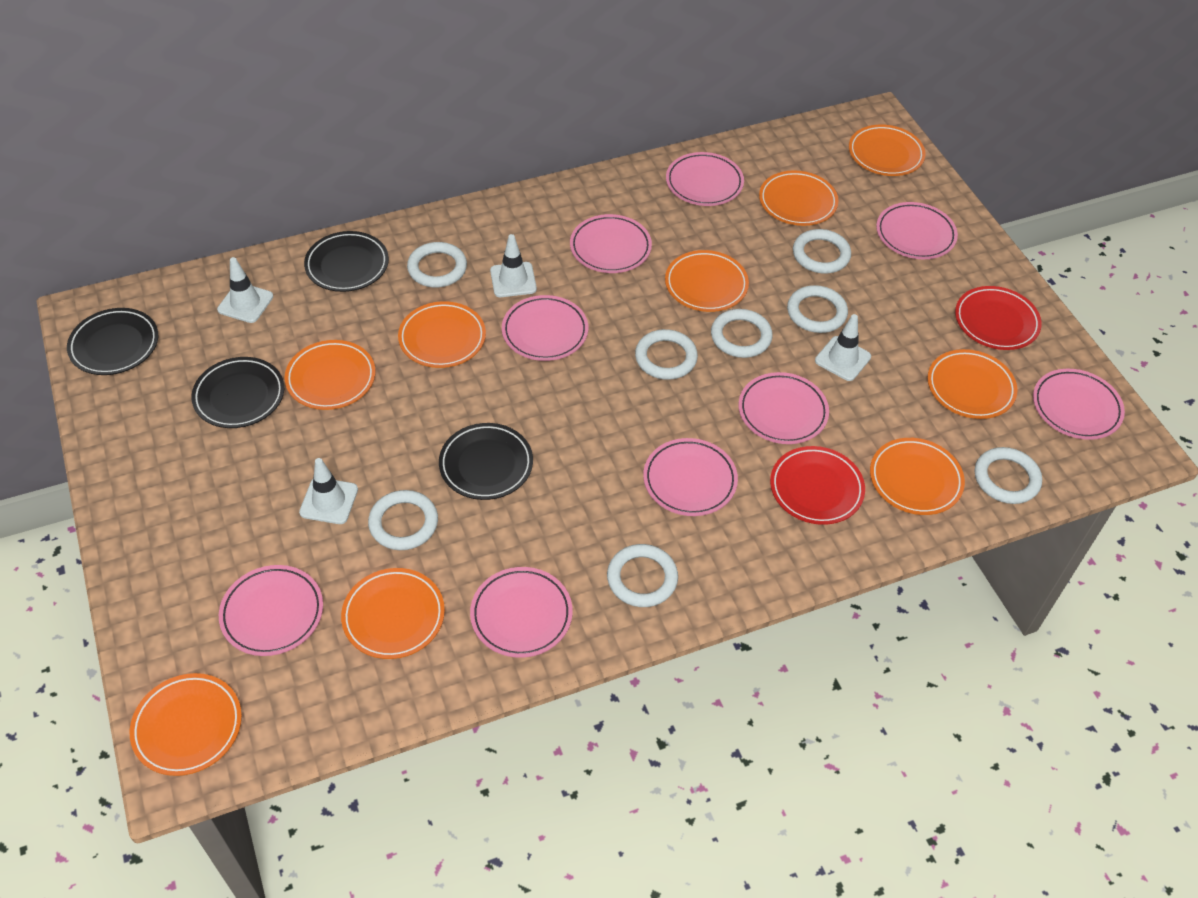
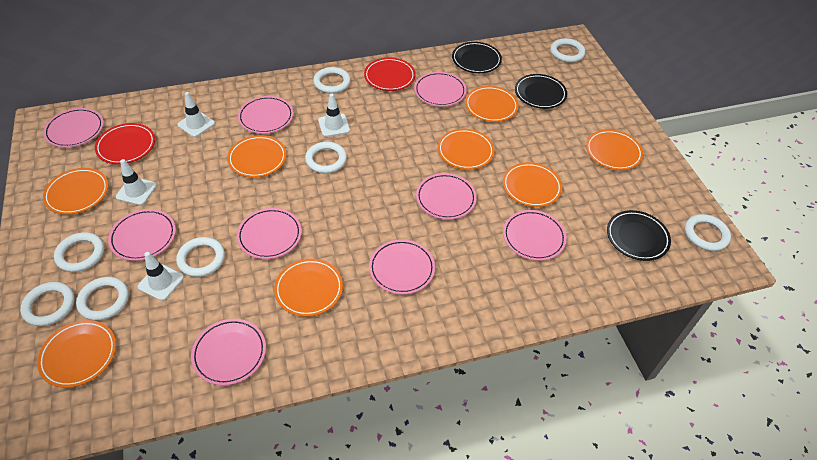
black plate: 4 -> 3
orange plate: 9 -> 8

